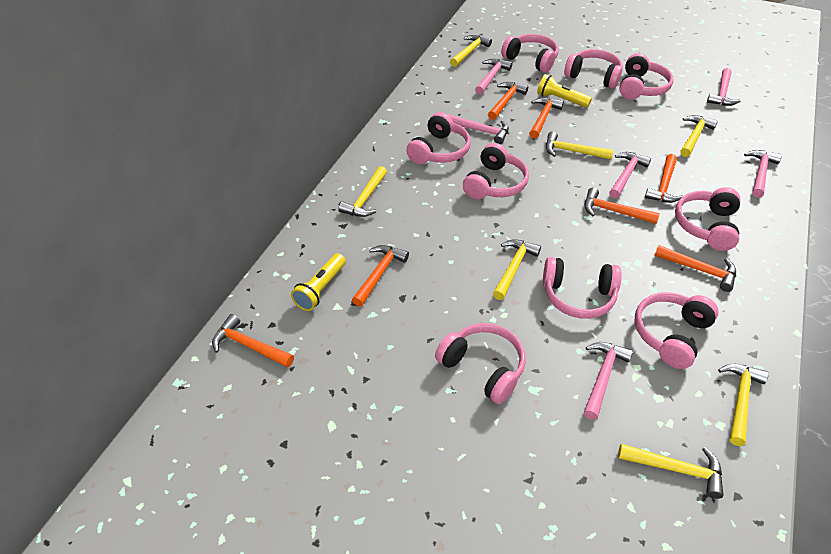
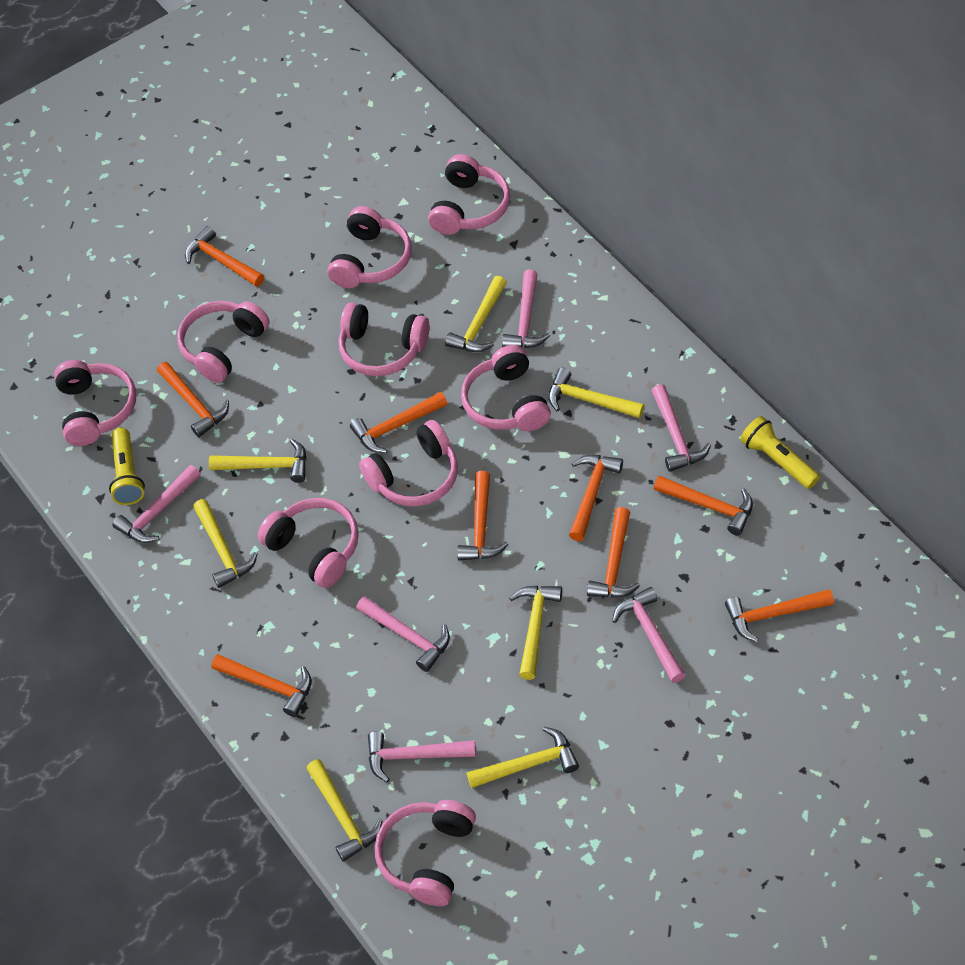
orange hammer: 7 -> 9

